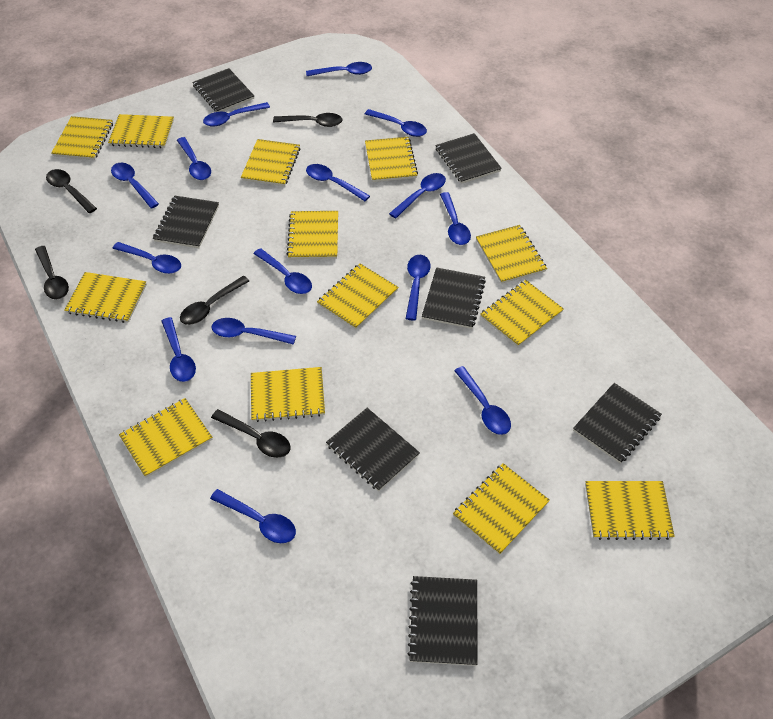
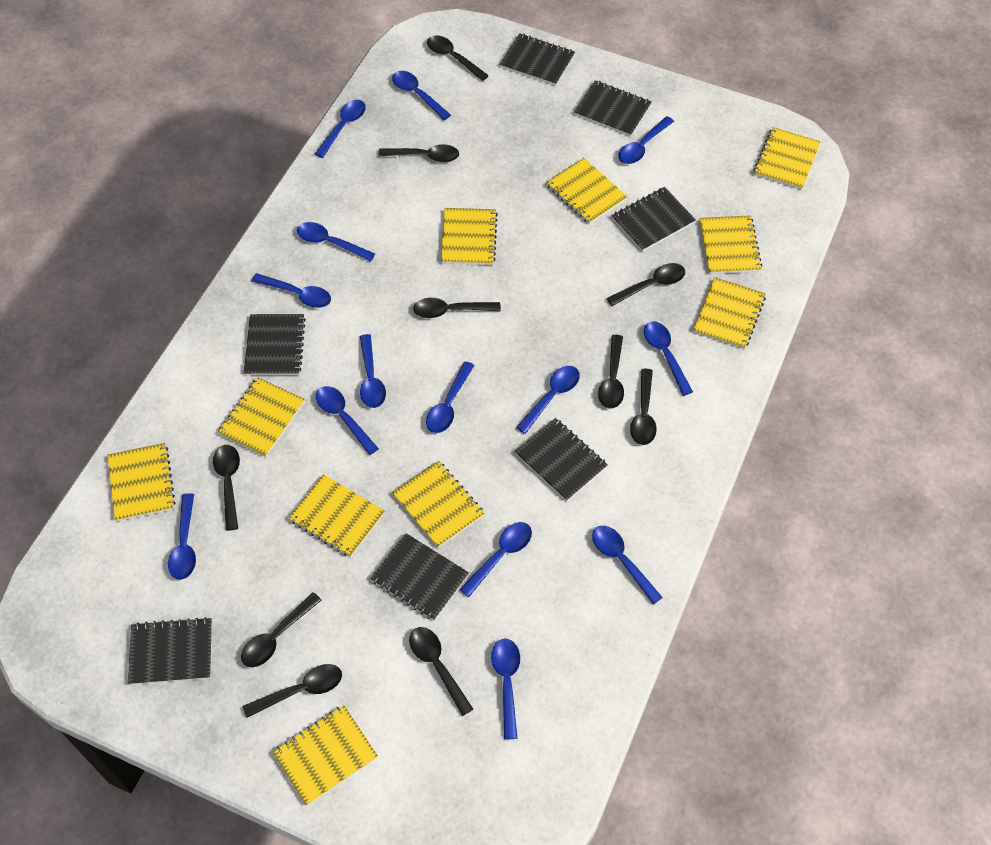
black spoon: 5 -> 10
blue spoon: 15 -> 14
yellow notebook: 13 -> 10

